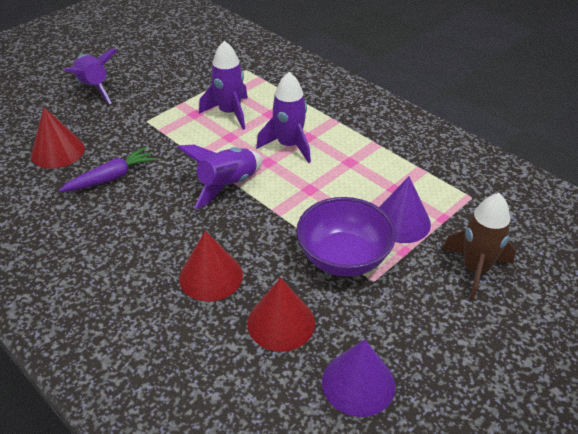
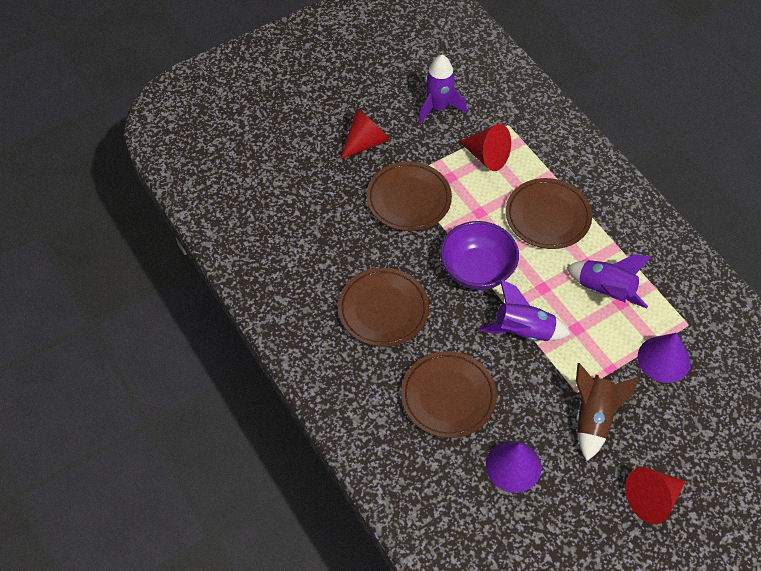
brown plate: 0 -> 4
purple carrot: 1 -> 0
purple rocket: 4 -> 3

